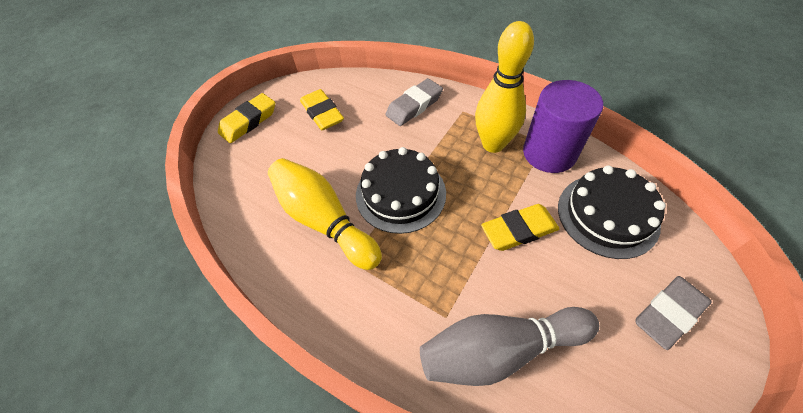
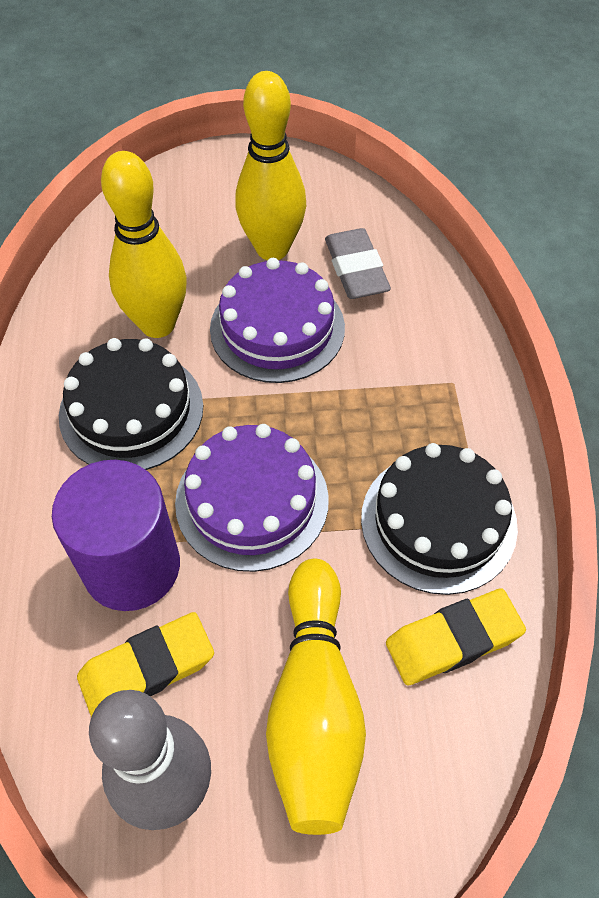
grey eraser: 2 -> 1
purple cake: 0 -> 2
yellow bowling pin: 2 -> 3
yellow eraser: 3 -> 2

